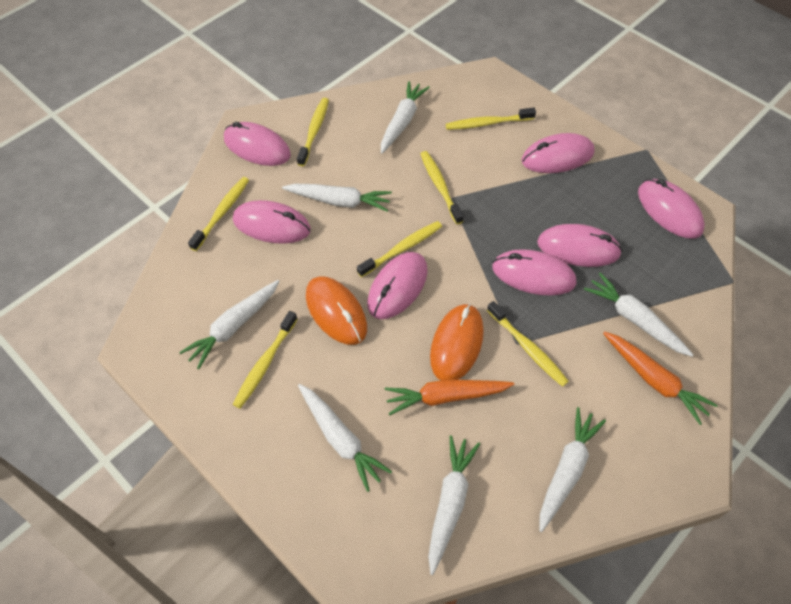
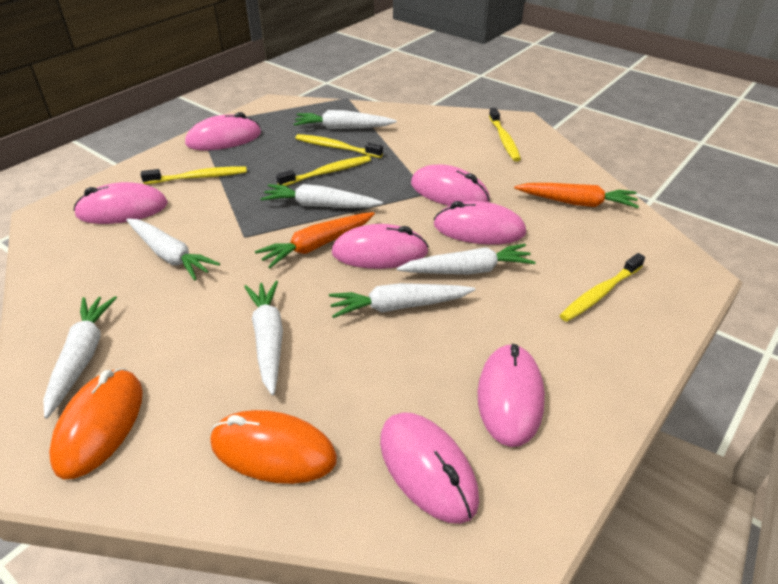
yellow toothbrush: 7 -> 5

